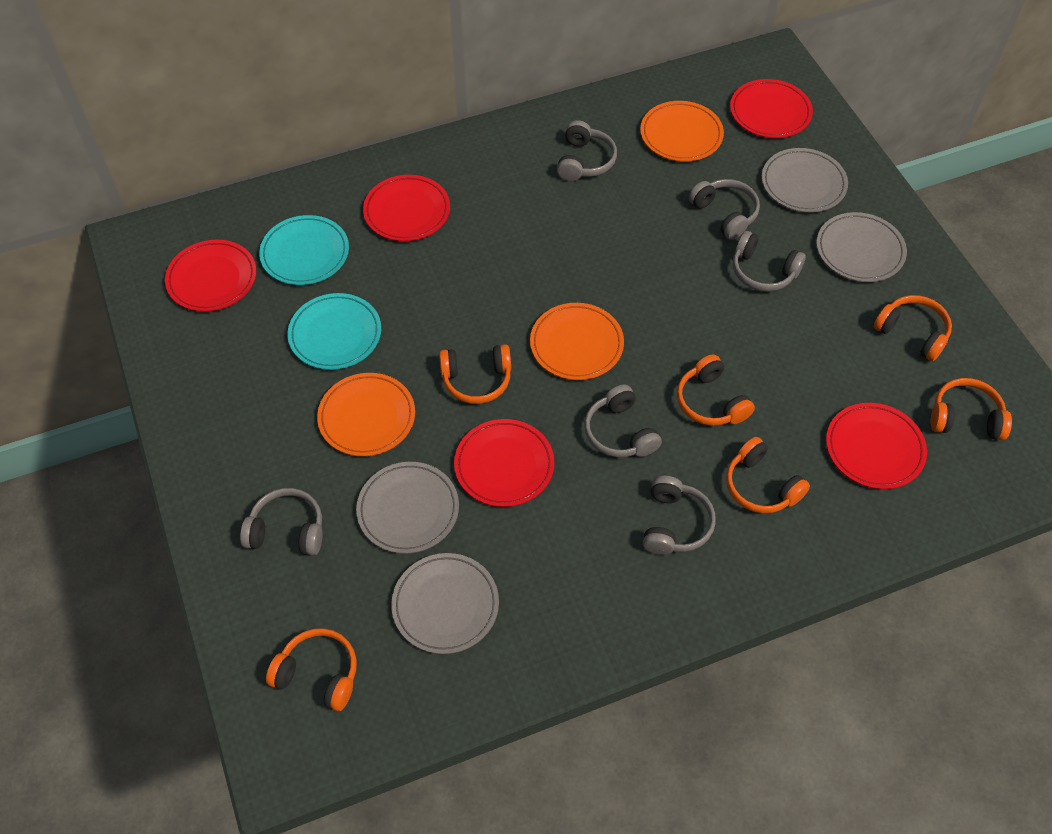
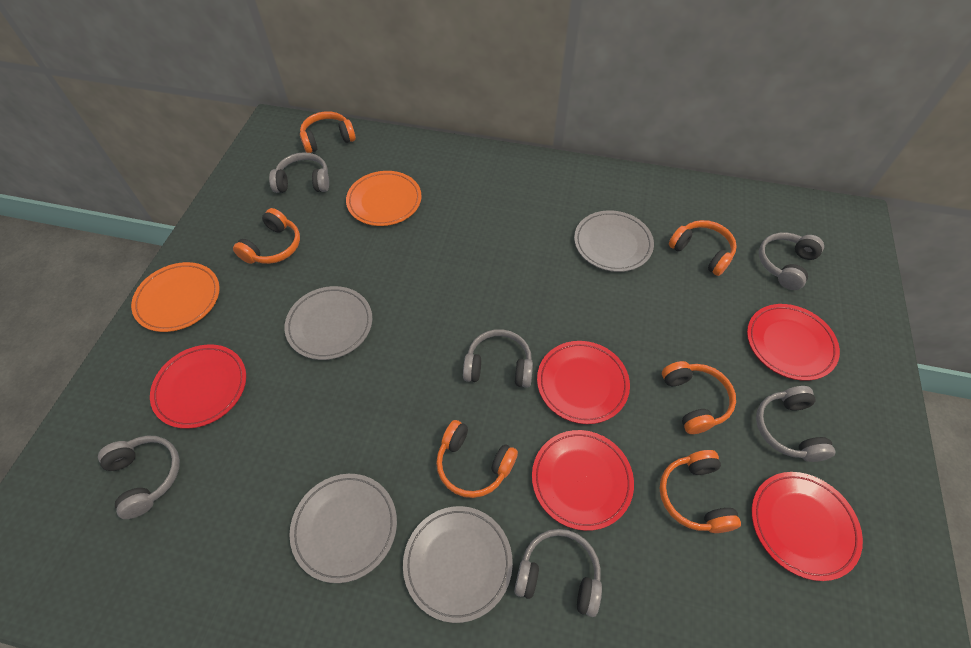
orange plate: 3 -> 2
turquoise plate: 2 -> 0

